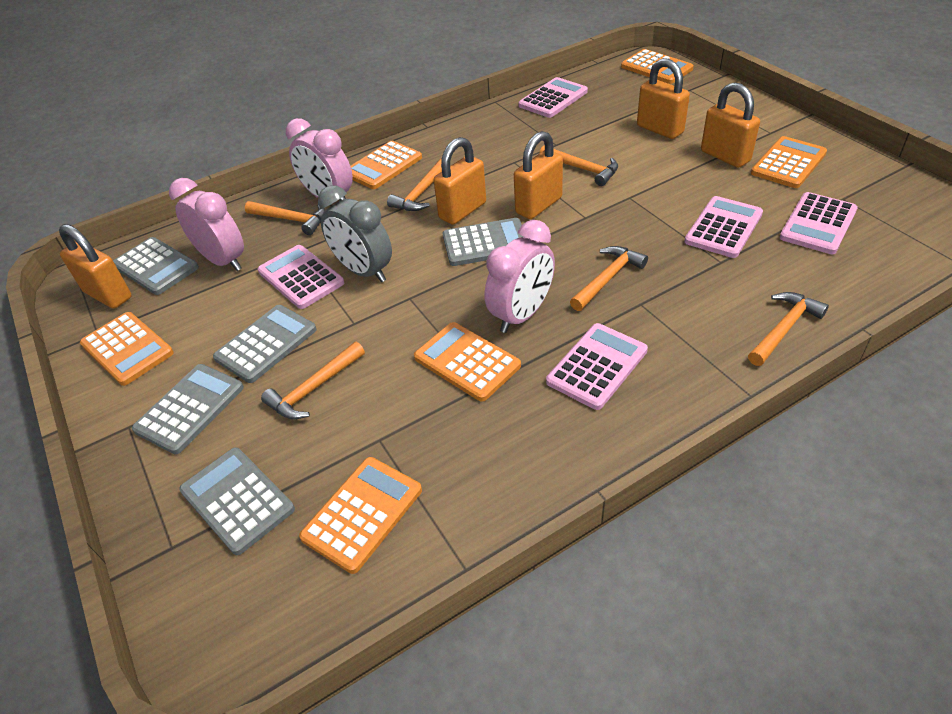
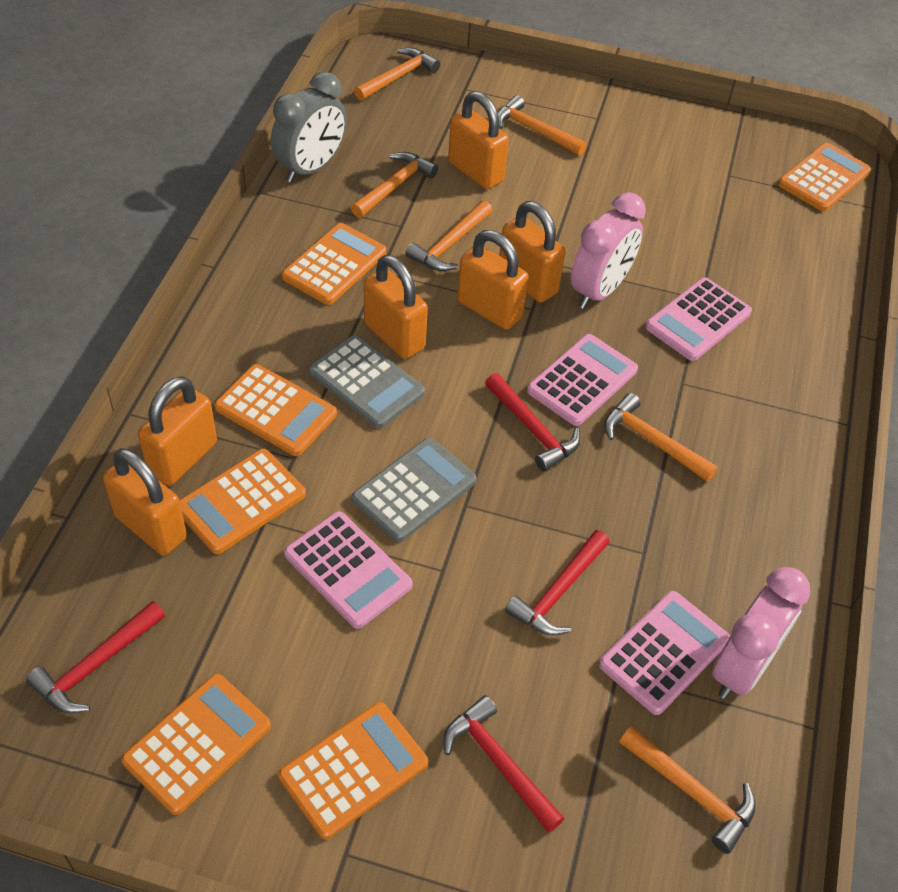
grey calculator: 5 -> 2
orange padlock: 5 -> 6
pink calculator: 5 -> 4
pink clock: 3 -> 2
red hammer: 0 -> 4

